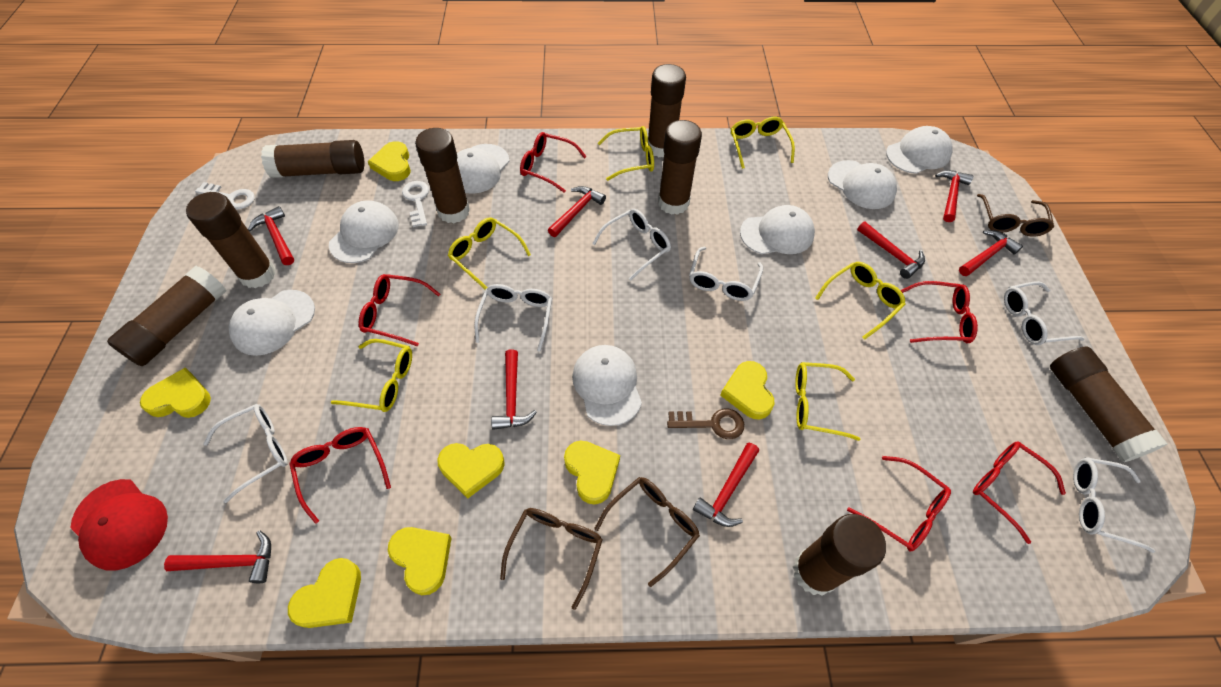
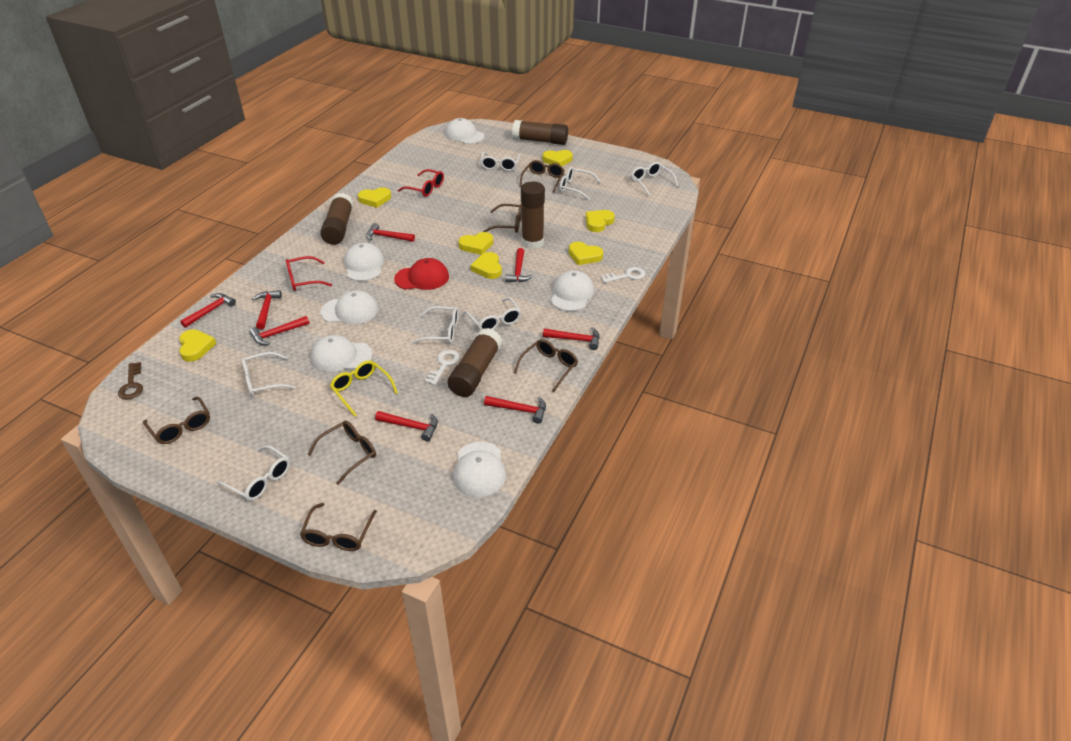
brown glasses: 3 -> 6
brown glue stick: 8 -> 4
red glasses: 6 -> 2
white cap: 7 -> 6
white glasses: 6 -> 7
yellow glasses: 6 -> 1

